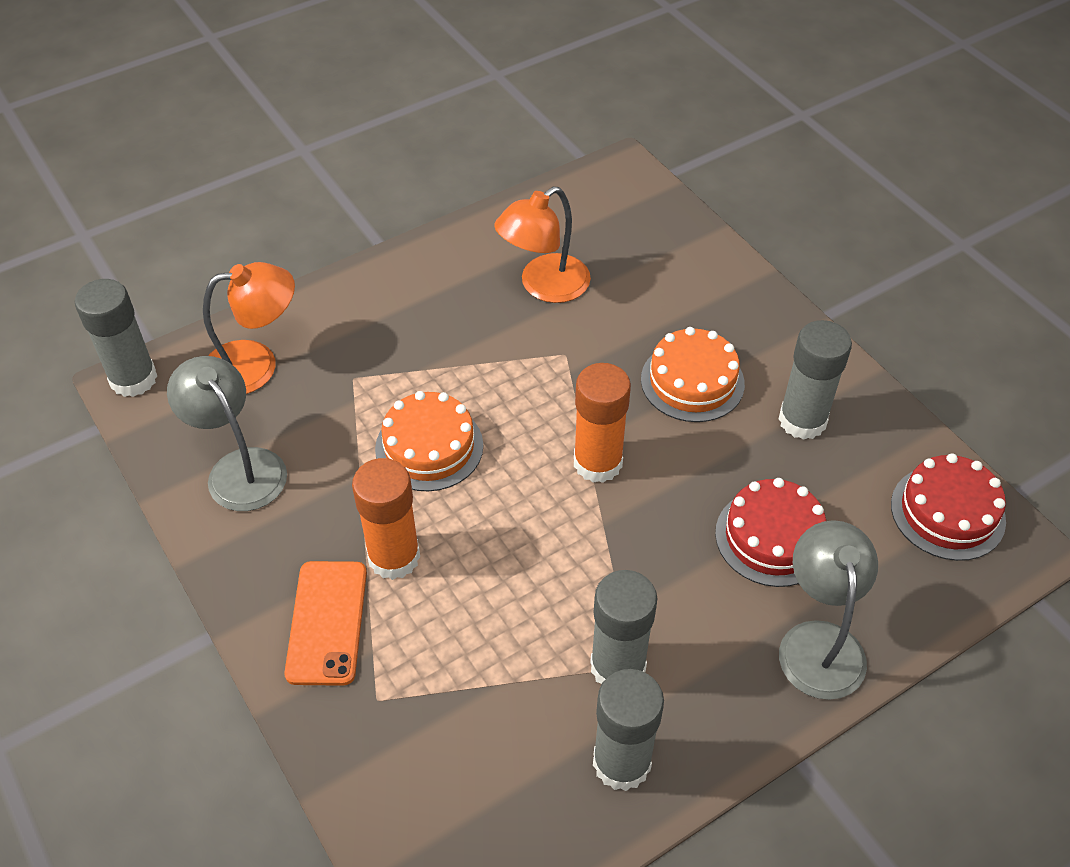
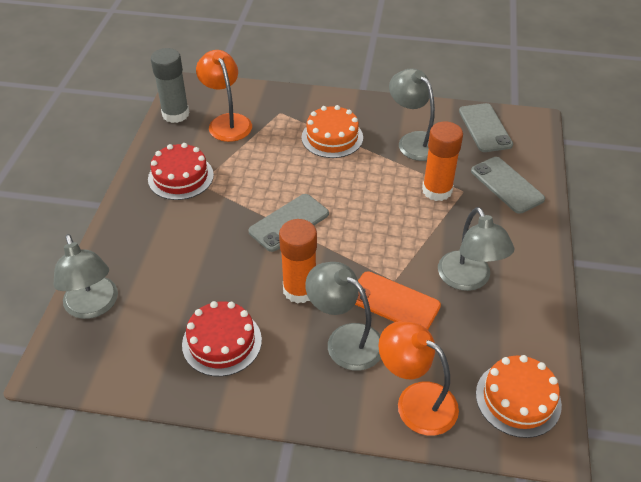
grey glue stick: 4 -> 1
grey lamp: 2 -> 4
grey phone: 0 -> 3

